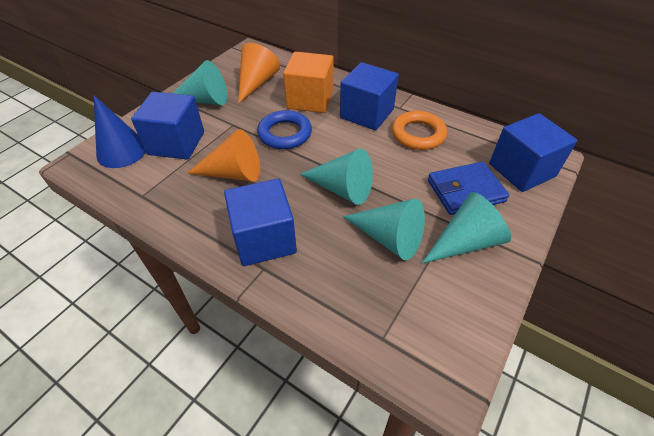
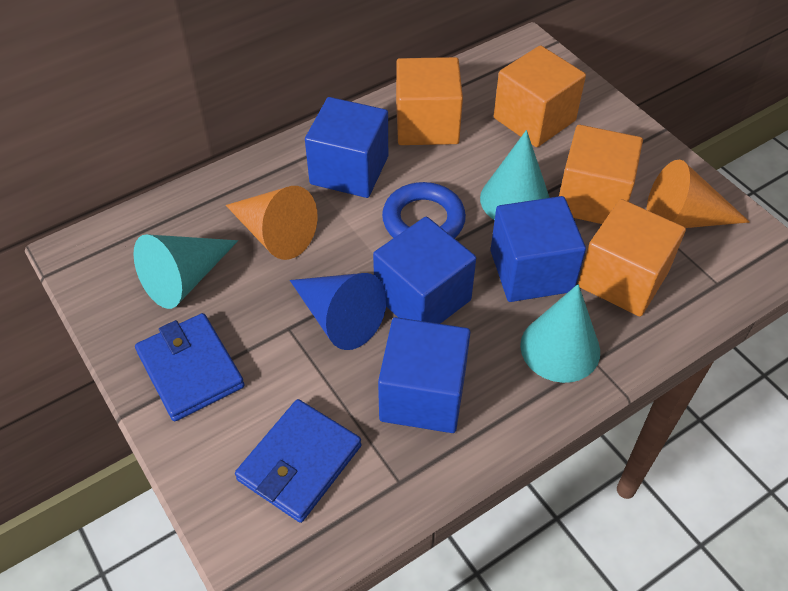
blue wallet: 1 -> 2
orange cube: 1 -> 4
orange ring: 1 -> 0
turquoise cone: 4 -> 3

